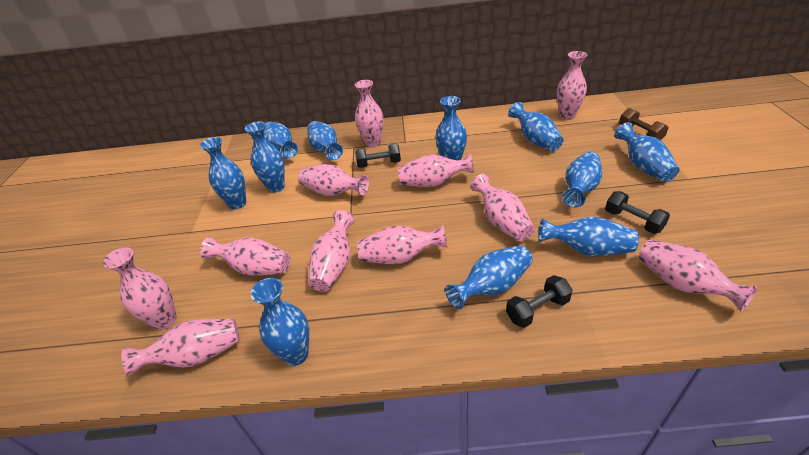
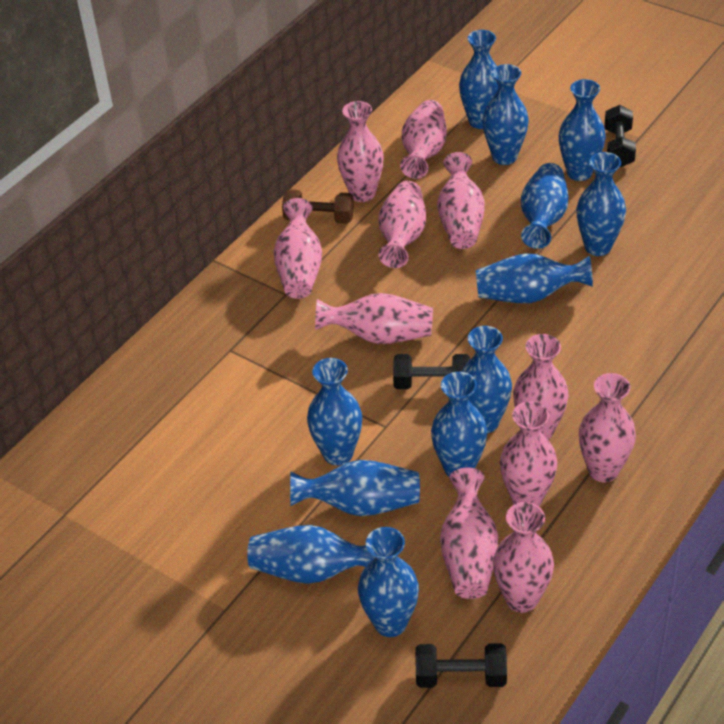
blue vase: 11 -> 12

